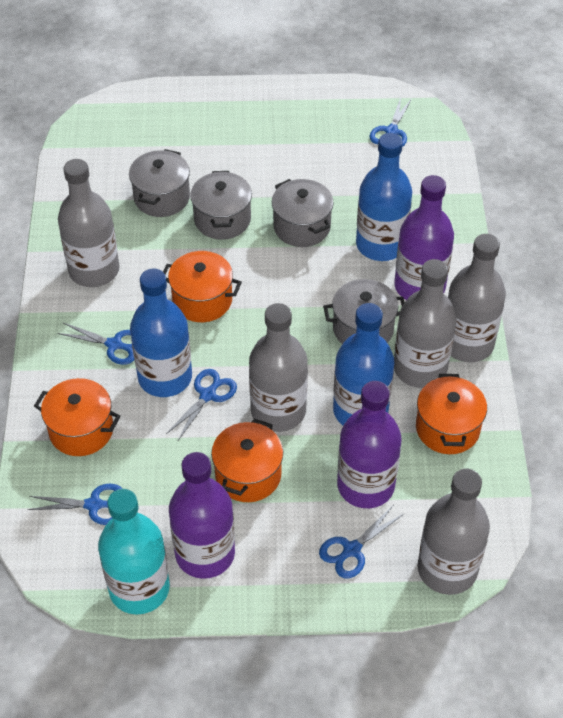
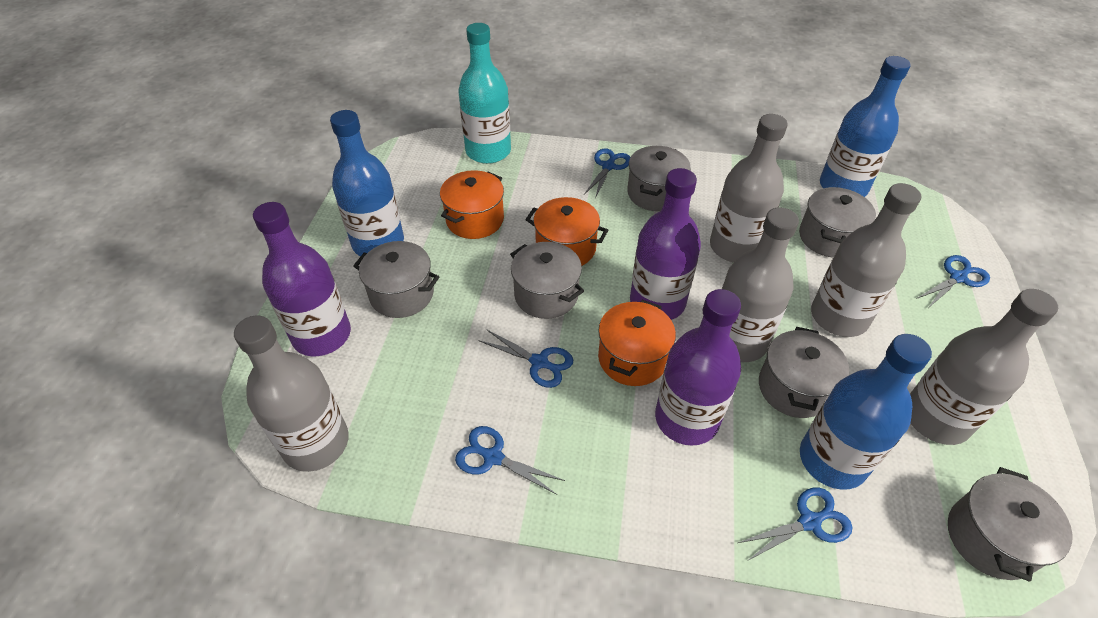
grey pot: 4 -> 6
orange pot: 4 -> 3

